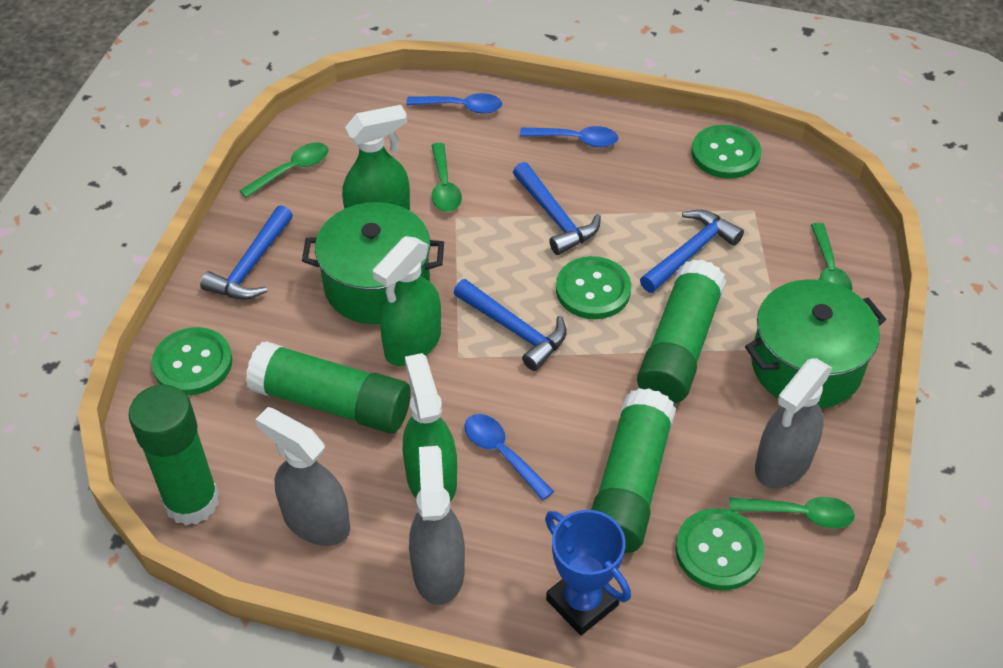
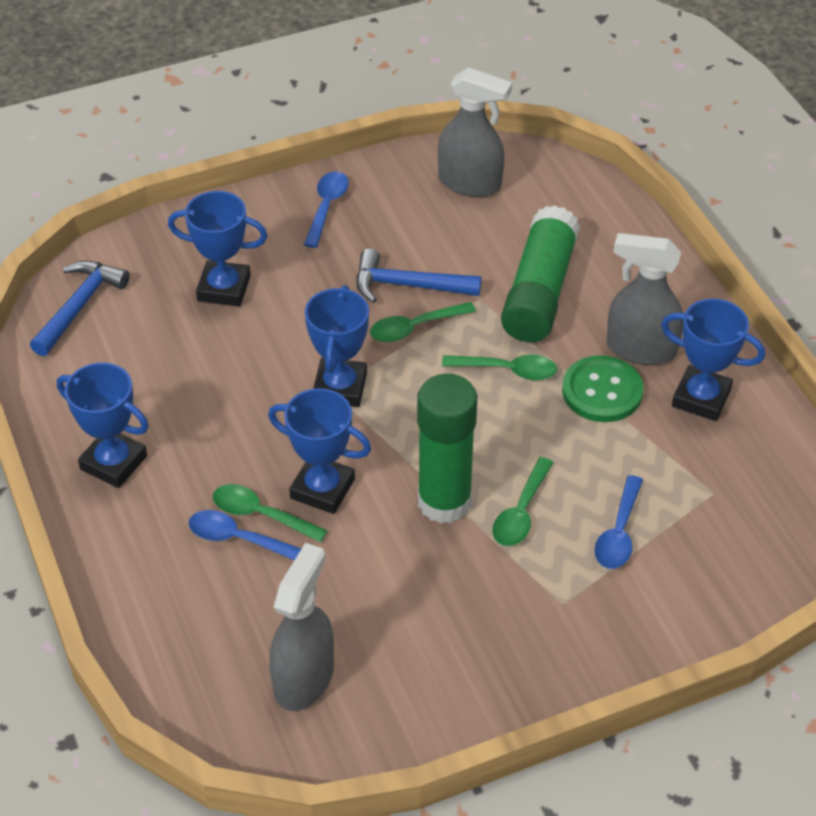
blue hammer: 4 -> 2
blue trophy: 1 -> 5
green button: 4 -> 1
green glue stick: 4 -> 2
green pot: 2 -> 0
green spray bottle: 3 -> 0

